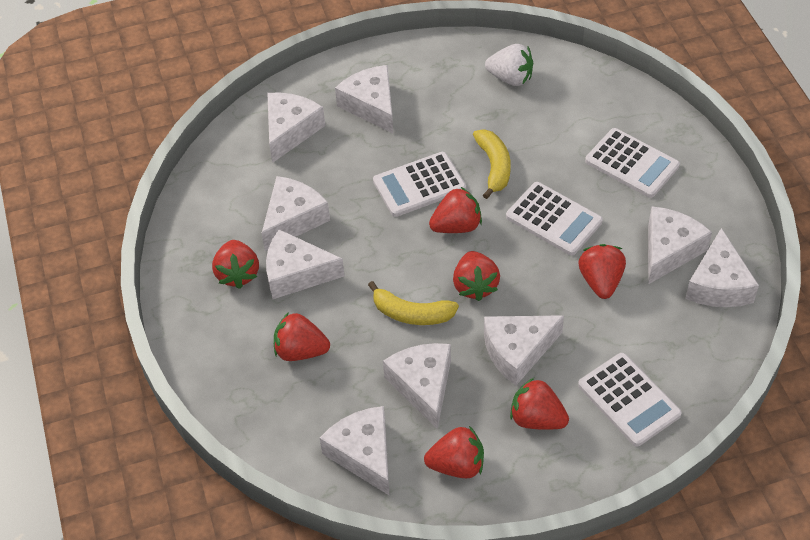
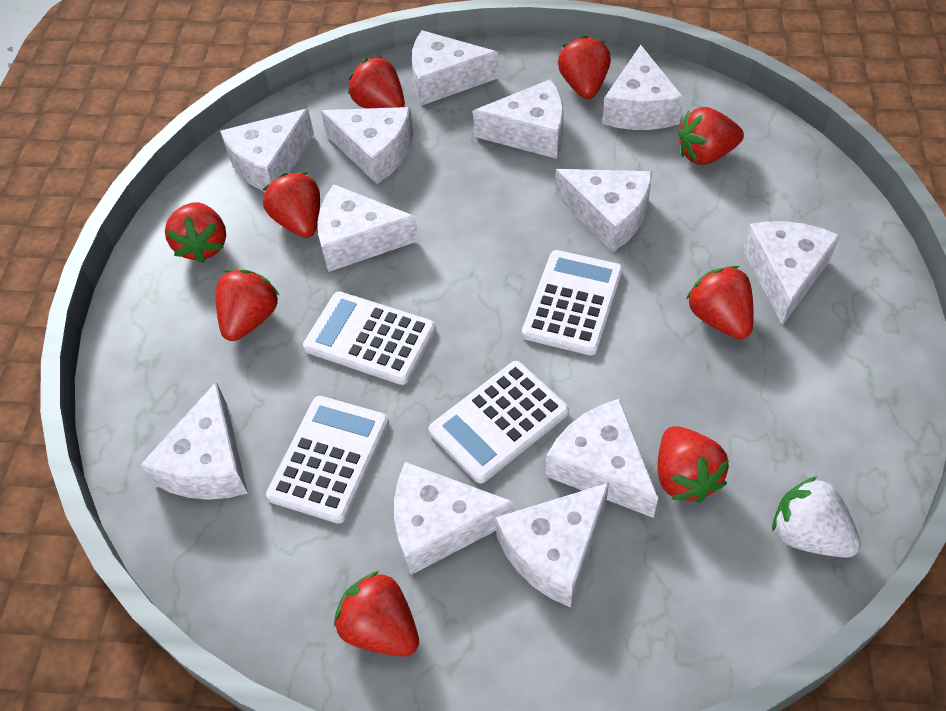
red strawberry: 7 -> 9
white cheese: 9 -> 12
yellow banana: 2 -> 0

